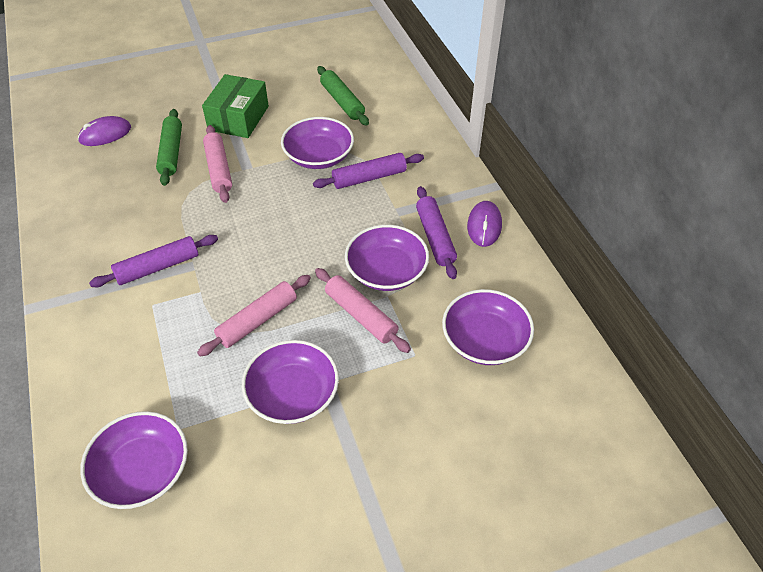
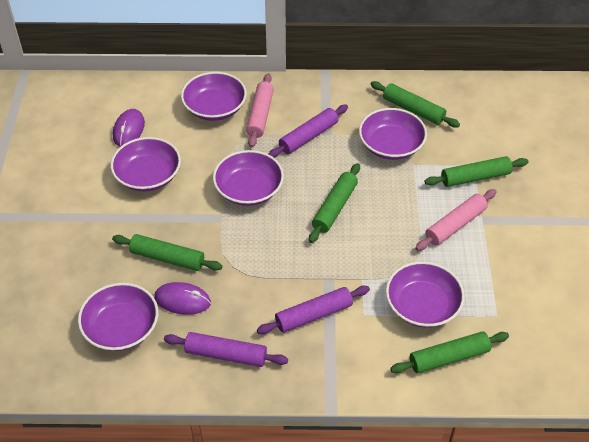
green box: 1 -> 0
green rolling pin: 2 -> 5
pink rolling pin: 3 -> 2
purple bowl: 5 -> 6

